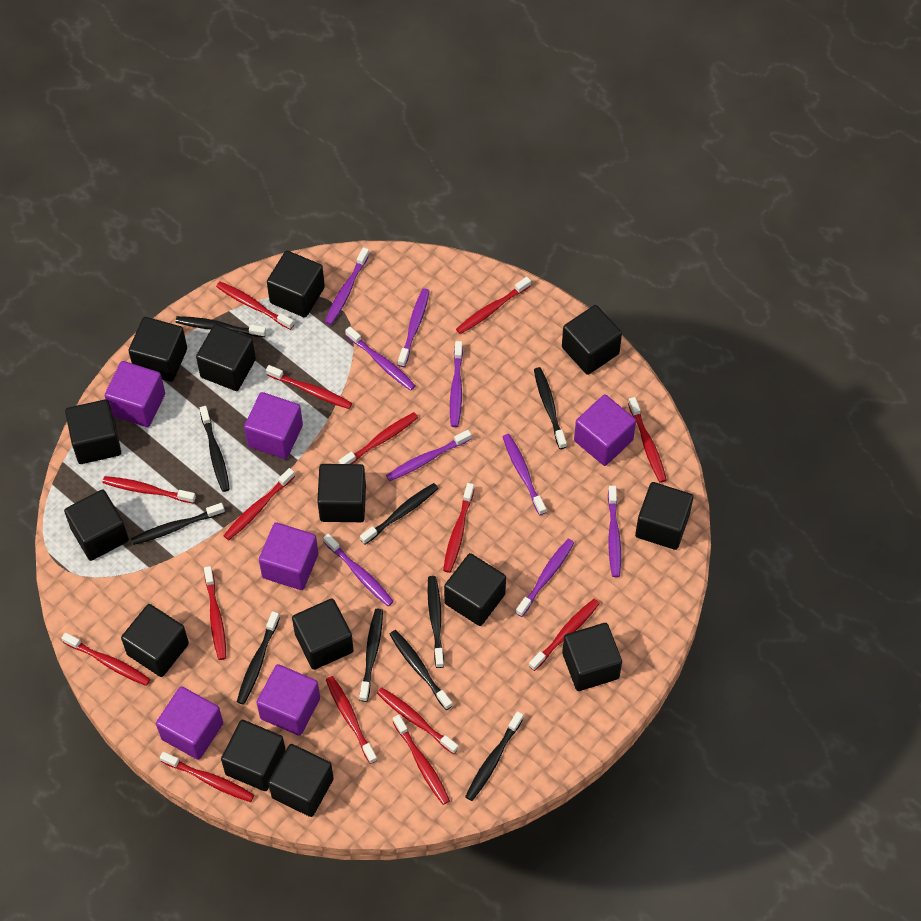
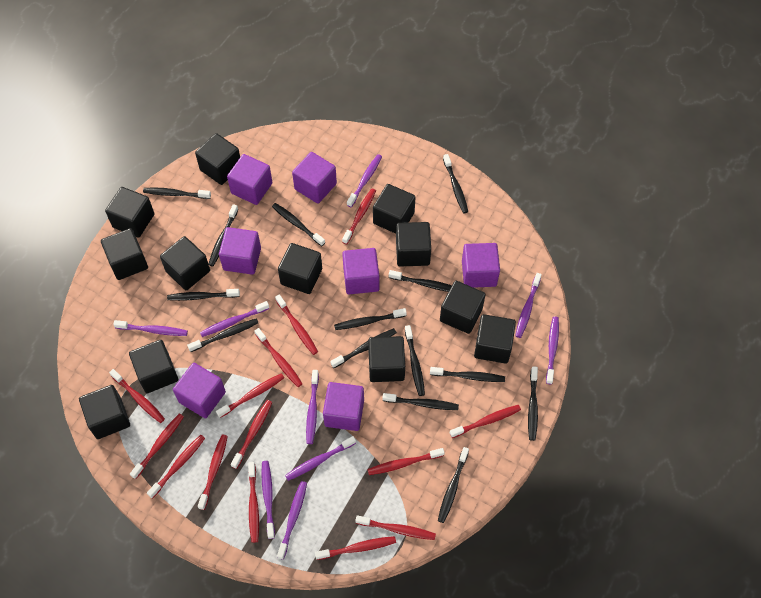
black cube: 14 -> 12
black toothbrush: 10 -> 14
purple cube: 6 -> 7
red toothbrush: 15 -> 14

